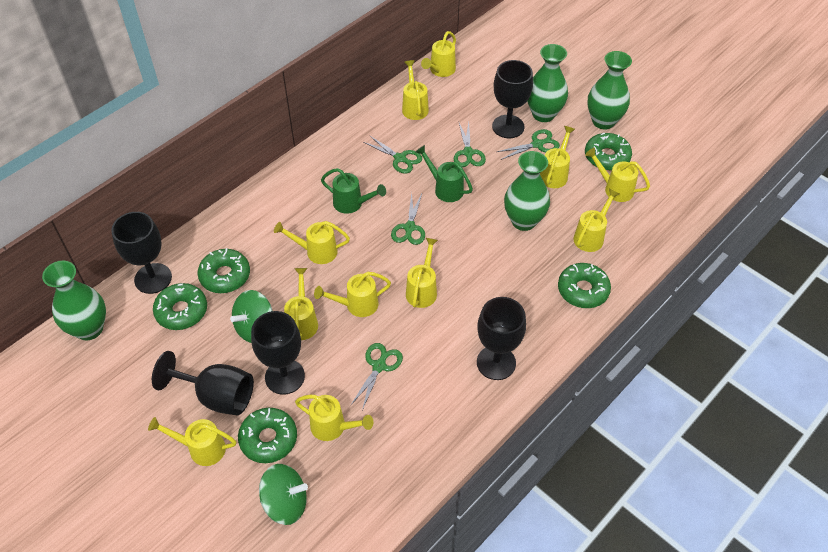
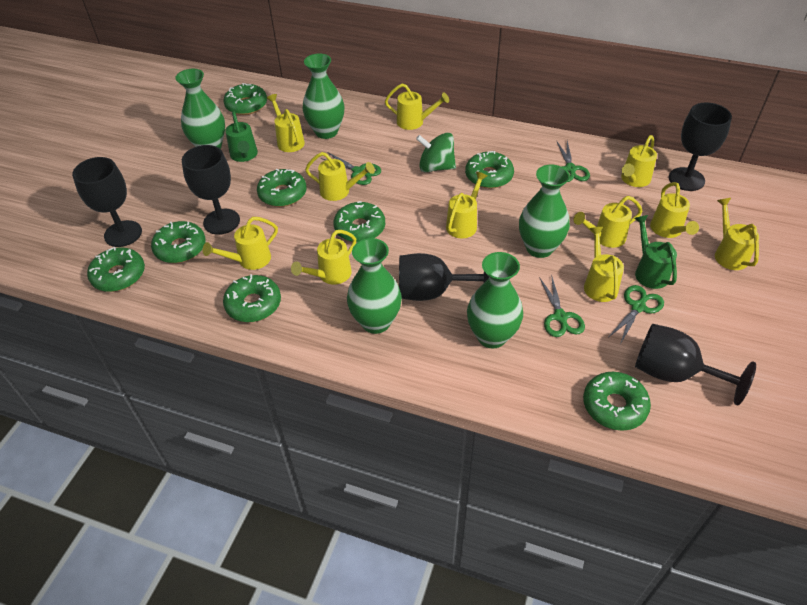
green donut: 5 -> 8
green scissors: 5 -> 4
green spinning top: 2 -> 1
green vase: 4 -> 5

